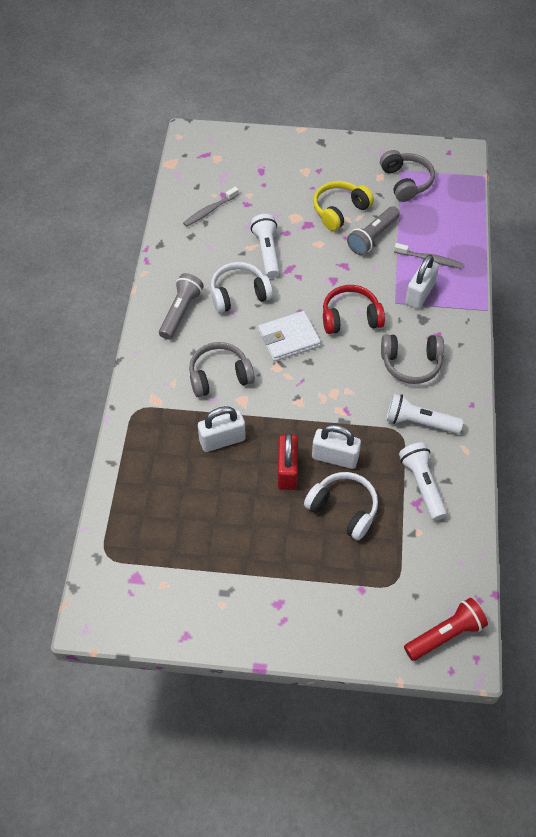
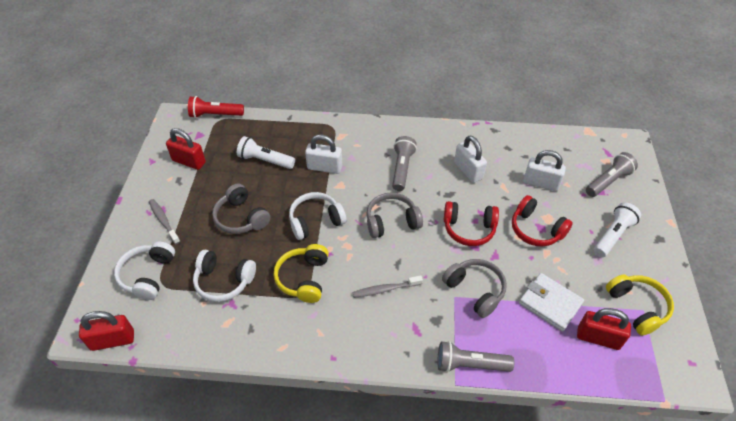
grey flashlight: 2 -> 3
red headphones: 1 -> 2
red padlock: 1 -> 3
white flashlight: 3 -> 2
white headphones: 2 -> 3
yellow headphones: 1 -> 2

